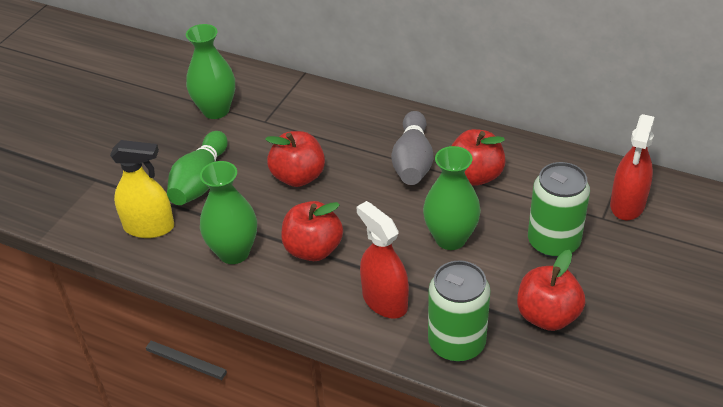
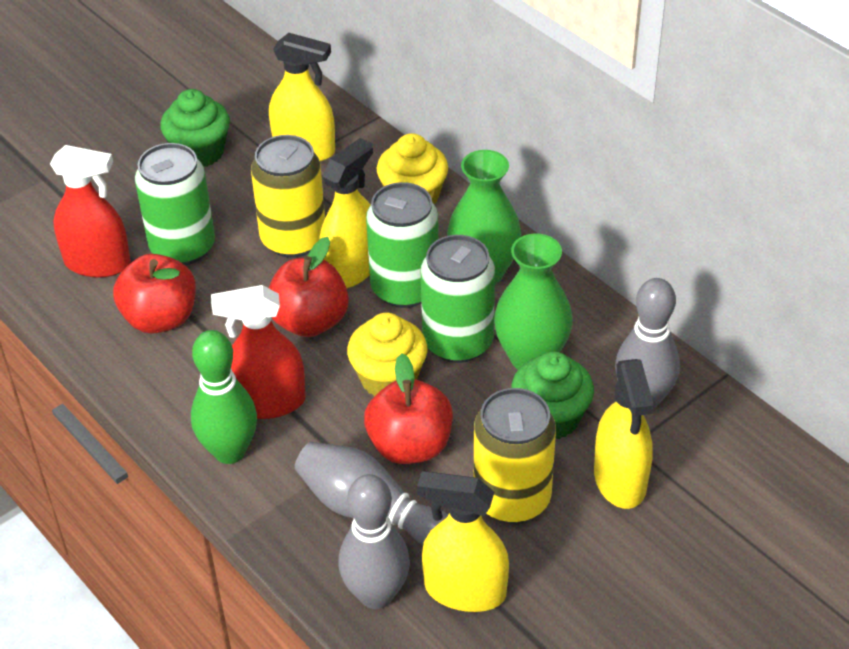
green can: 2 -> 3
green cupcake: 0 -> 2
green vase: 3 -> 2
grey bowling pin: 1 -> 3
red apple: 4 -> 3
yellow can: 0 -> 2
yellow cupcake: 0 -> 2
yellow spray bottle: 1 -> 4

